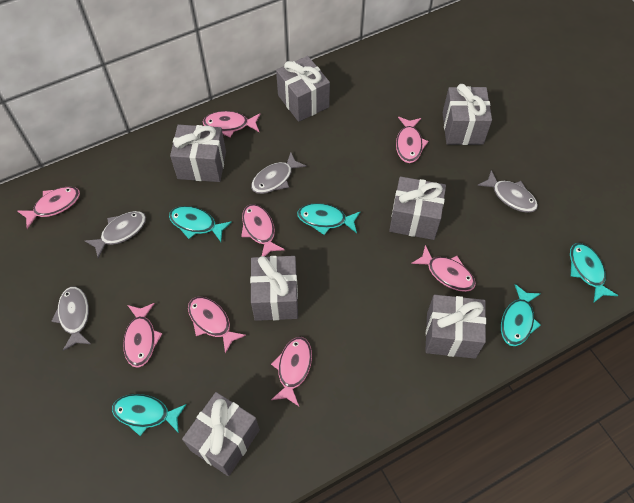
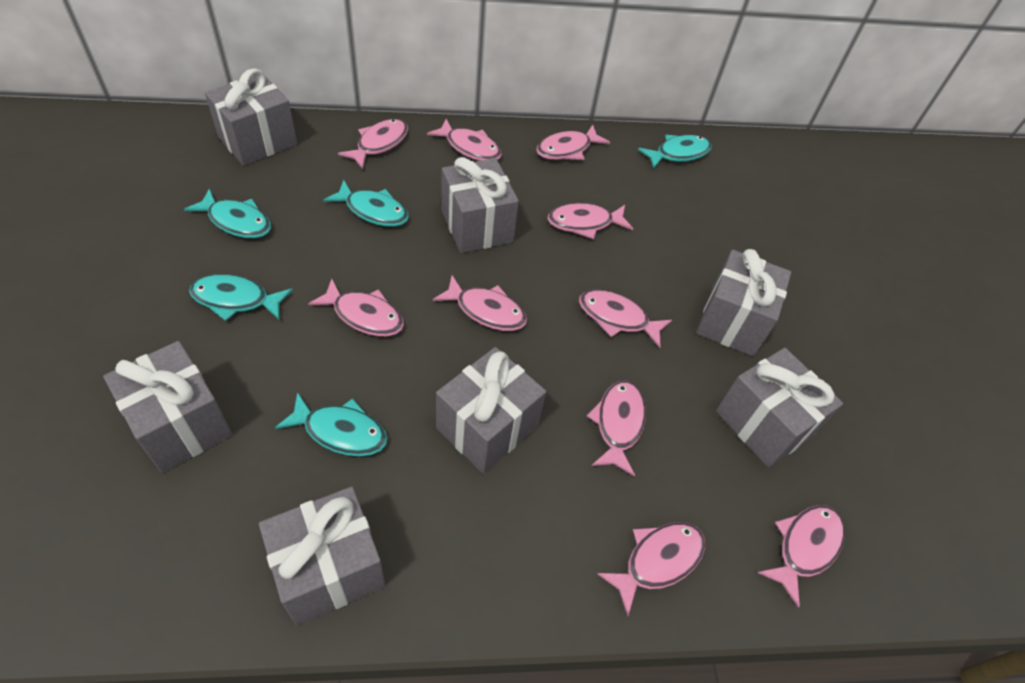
grey fish: 4 -> 0
pink fish: 8 -> 10

